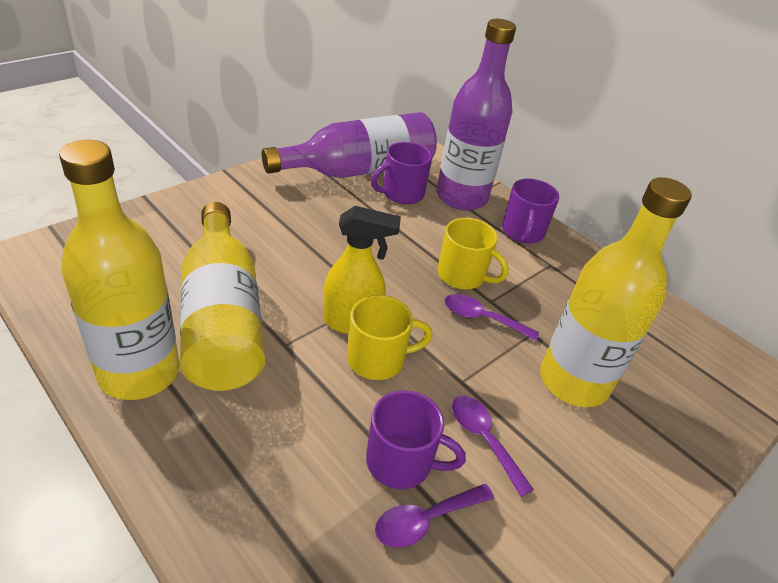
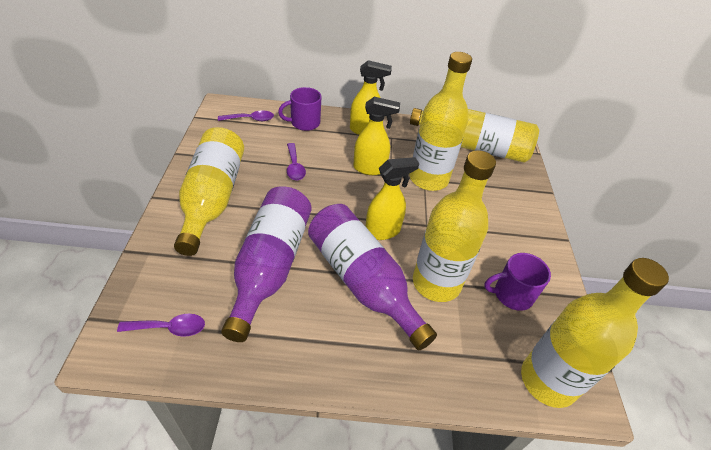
purple mug: 3 -> 2
yellow bottle: 3 -> 5
yellow mug: 2 -> 0
yellow spray bottle: 1 -> 3

